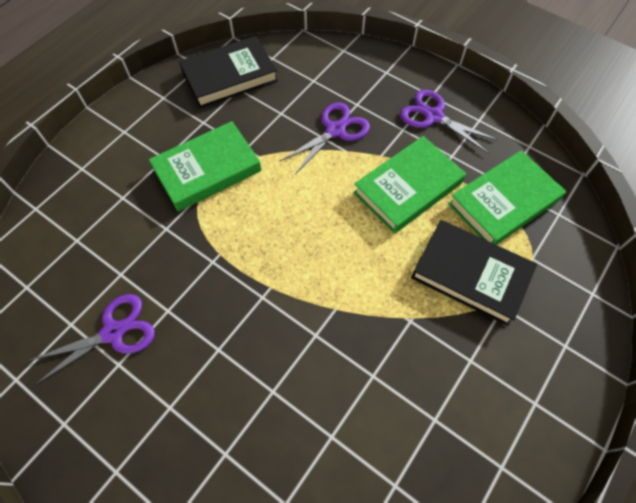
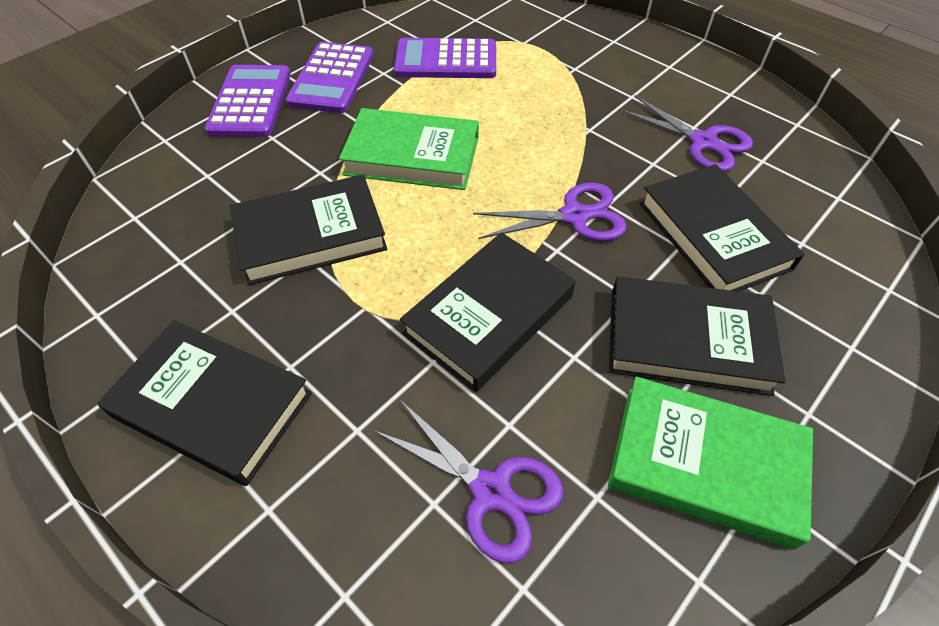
black book: 2 -> 5
green book: 3 -> 2
purple calculator: 0 -> 3

